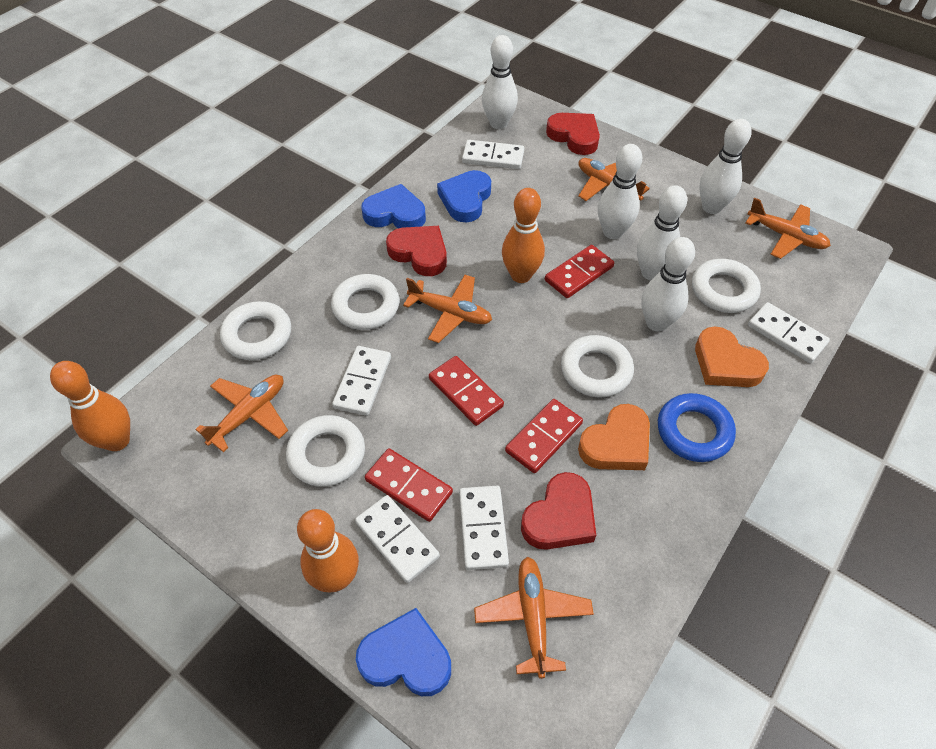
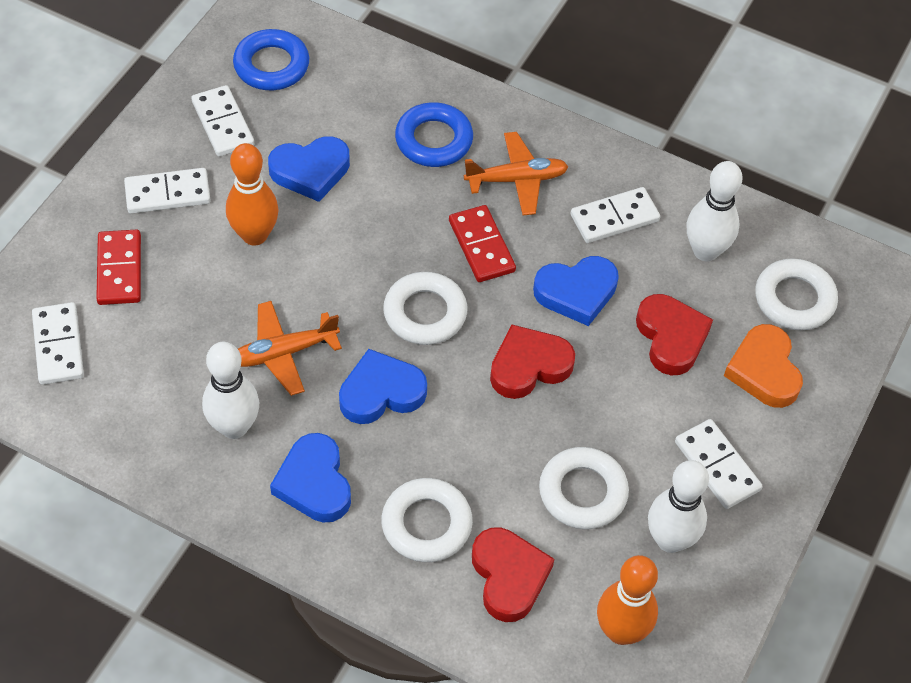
blue heart: 3 -> 4
blue ring: 1 -> 2
orange bowling pin: 3 -> 2
orange heart: 2 -> 1
orange plane: 5 -> 2
red domino: 4 -> 2
white bowling pin: 5 -> 3
white ring: 5 -> 4

